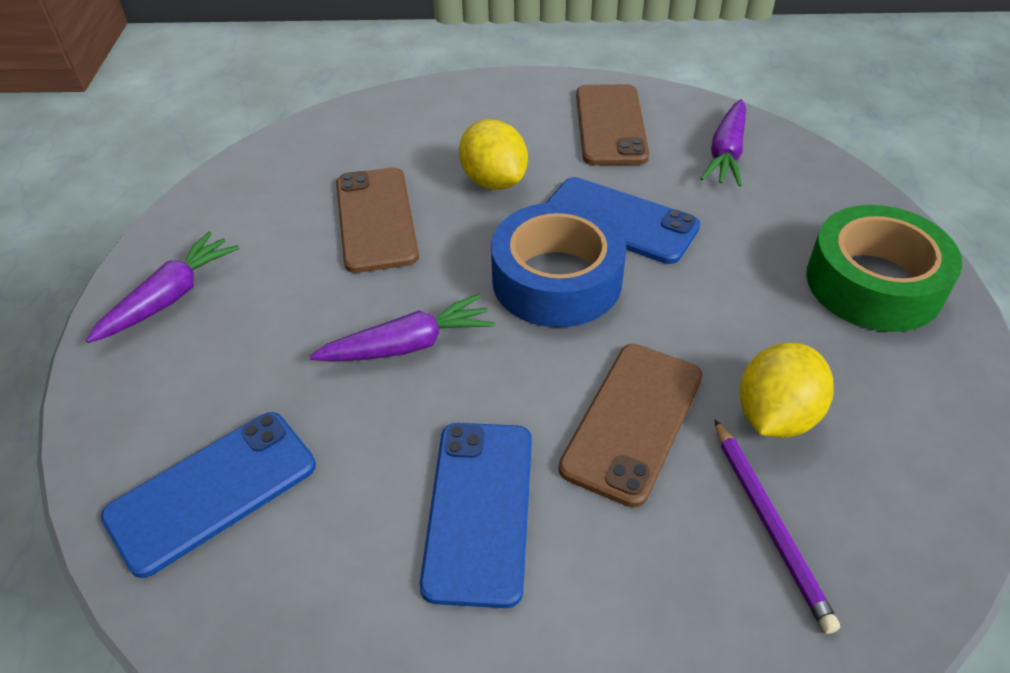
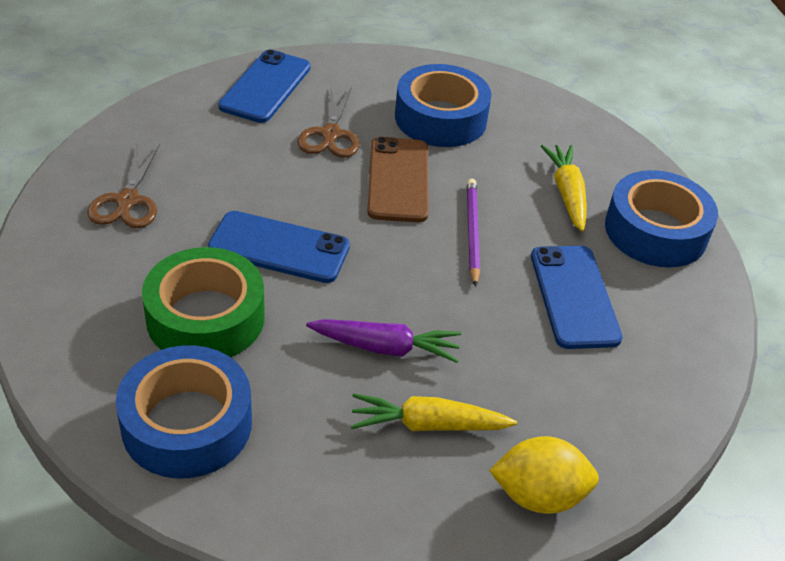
blue tape: 1 -> 3
brown phone: 3 -> 1
brown scissors: 0 -> 2
purple carrot: 3 -> 1
yellow carrot: 0 -> 2
yellow lemon: 2 -> 1

